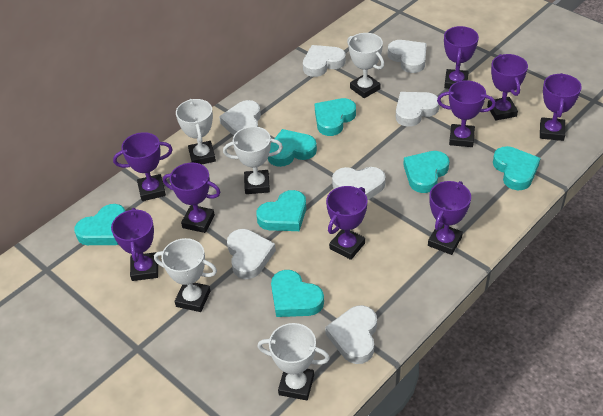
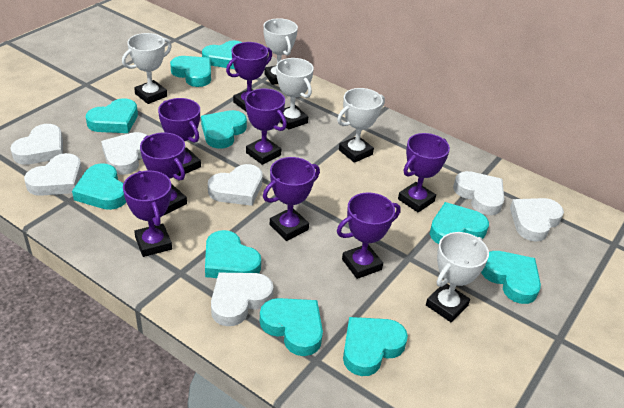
purple trophy: 9 -> 8
turquoise heart: 7 -> 10

